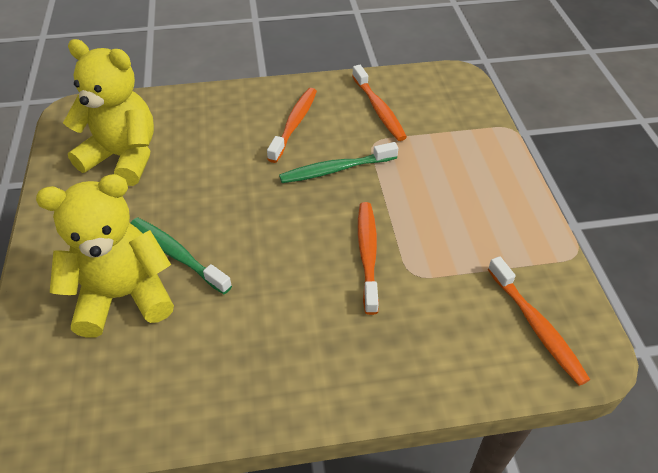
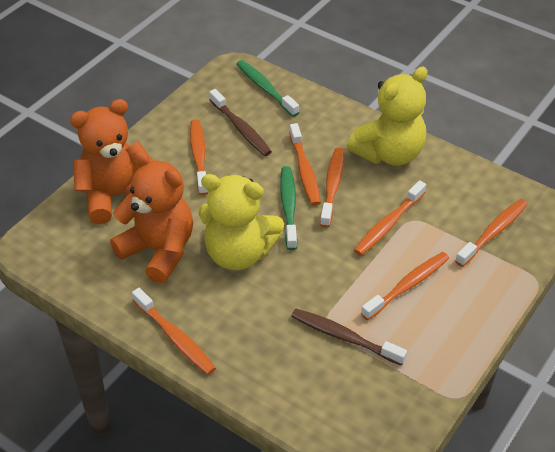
brown toothbrush: 0 -> 2
orange teddy bear: 0 -> 2
orange toothbrush: 4 -> 7

